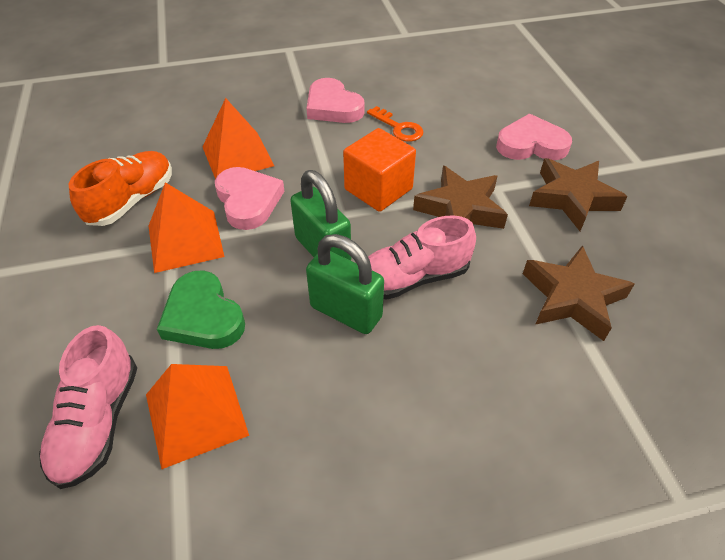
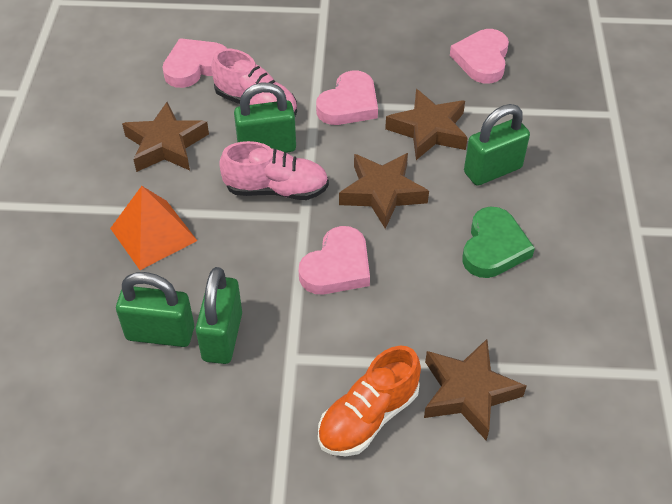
brown star: 3 -> 4
green padlock: 2 -> 4
orange cube: 1 -> 0
orange key: 1 -> 0
orange pyramid: 3 -> 1
pink heart: 3 -> 4

